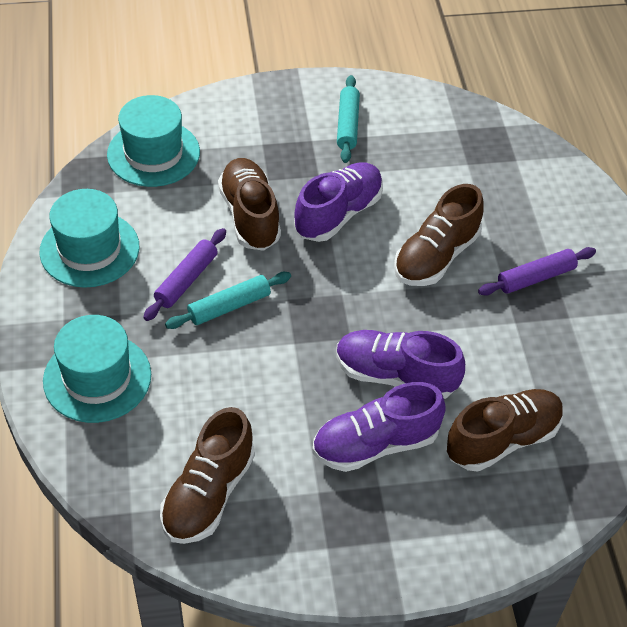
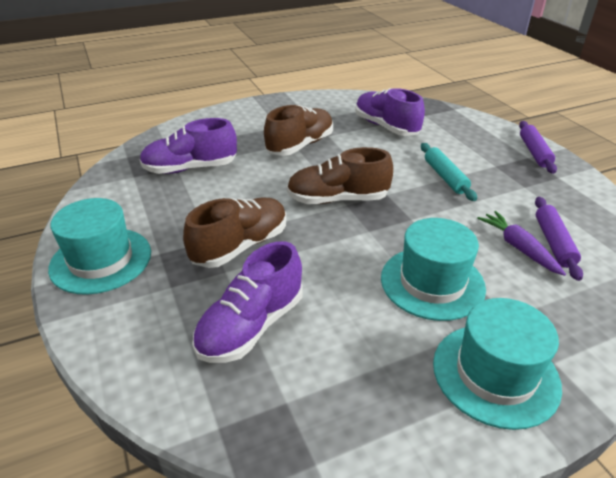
brown shoe: 4 -> 3
purple carrot: 0 -> 1
turquoise rolling pin: 2 -> 1

